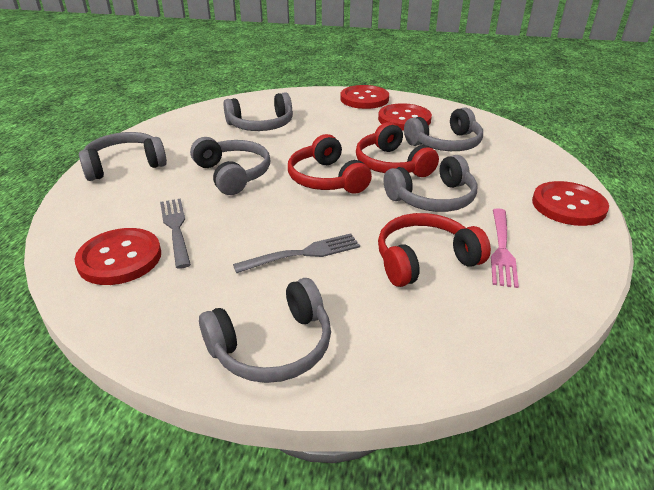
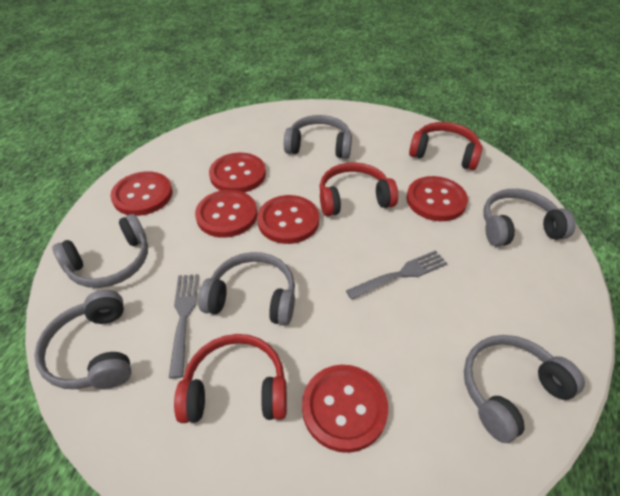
pink fork: 1 -> 0
red button: 4 -> 6

